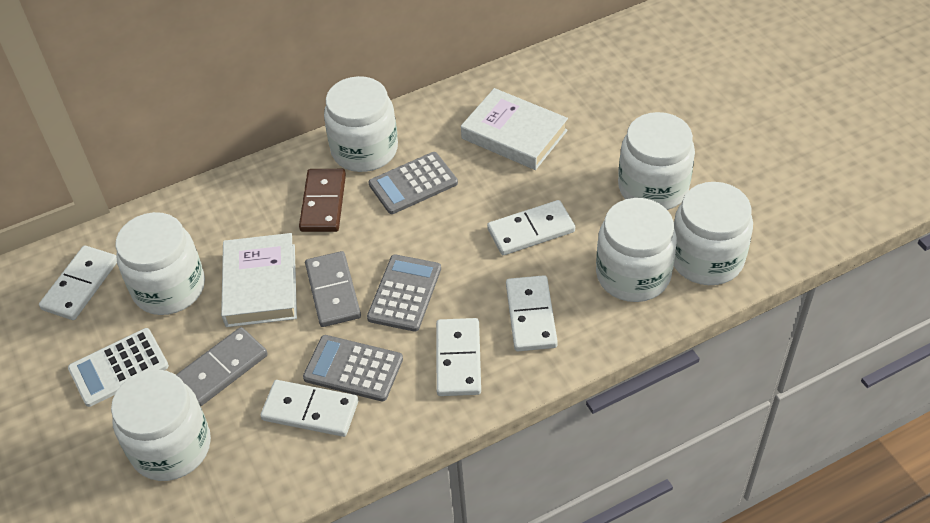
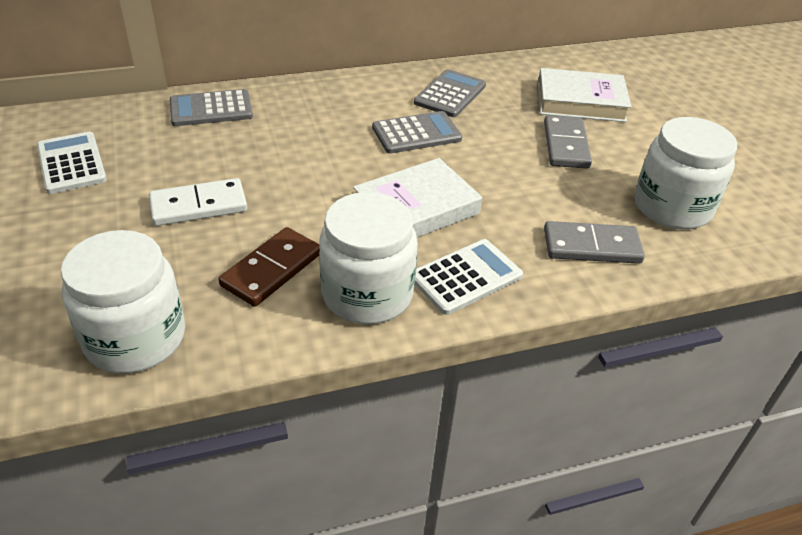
white calculator: 1 -> 2
white domino: 5 -> 1
white jar: 6 -> 3

